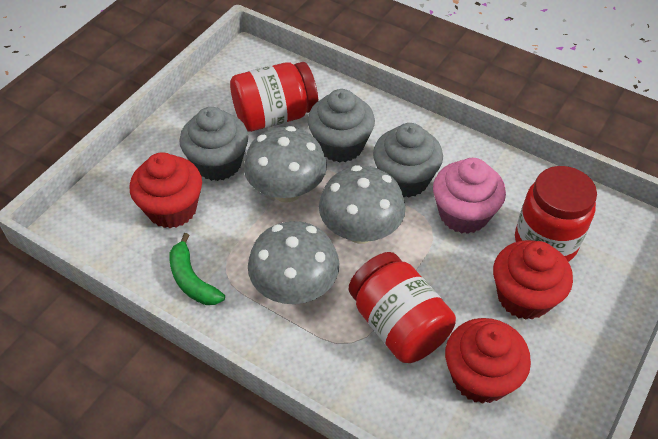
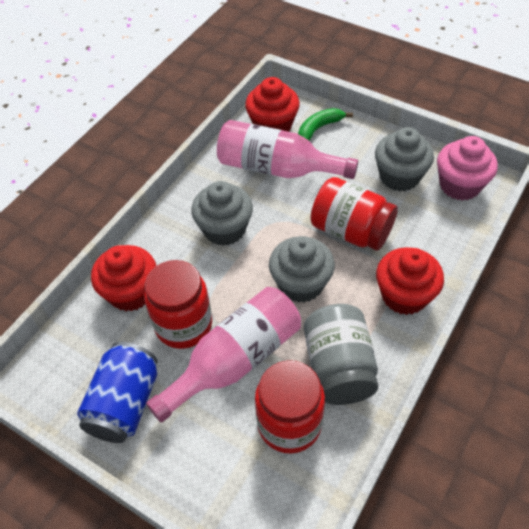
blue can: 0 -> 1
grey jar: 0 -> 1
grey mushroom: 3 -> 0
pink bottle: 0 -> 2

